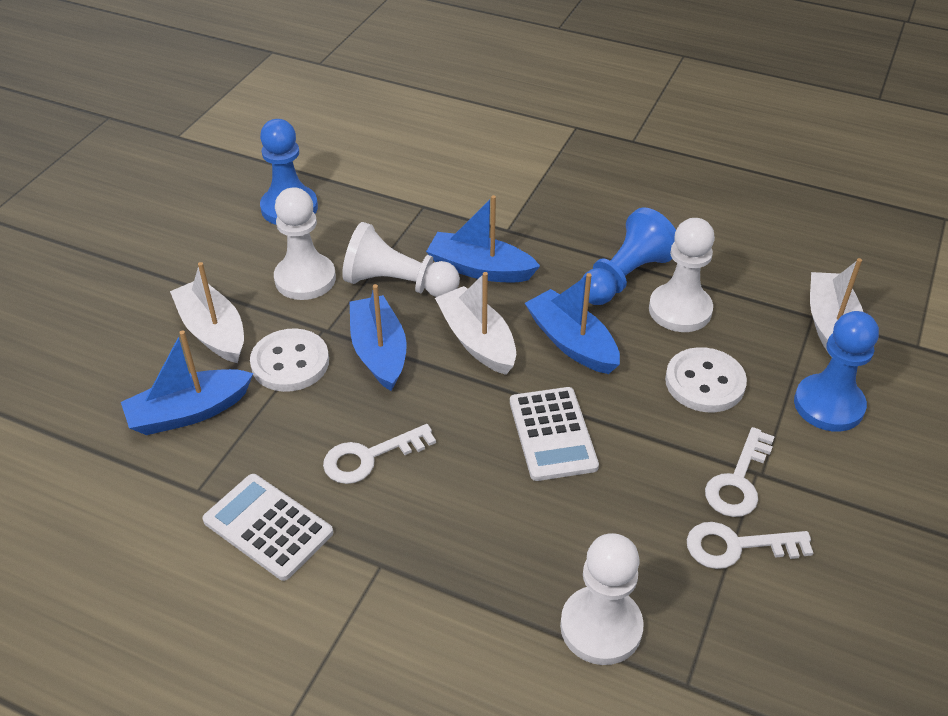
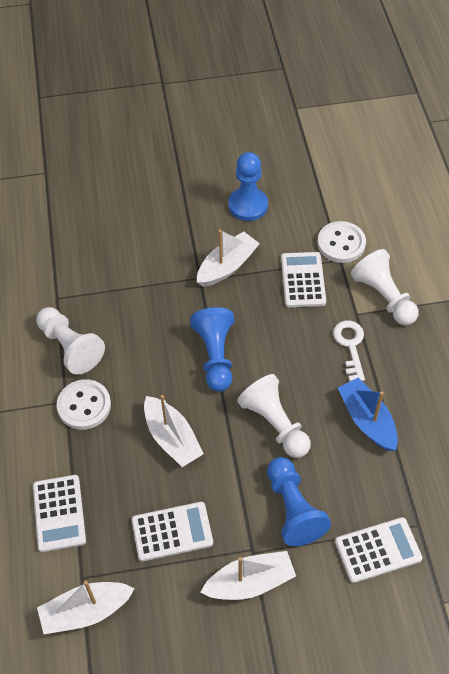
blue boat: 4 -> 1
white boat: 3 -> 4
white calculator: 2 -> 4
white key: 3 -> 1
white pawn: 4 -> 3

